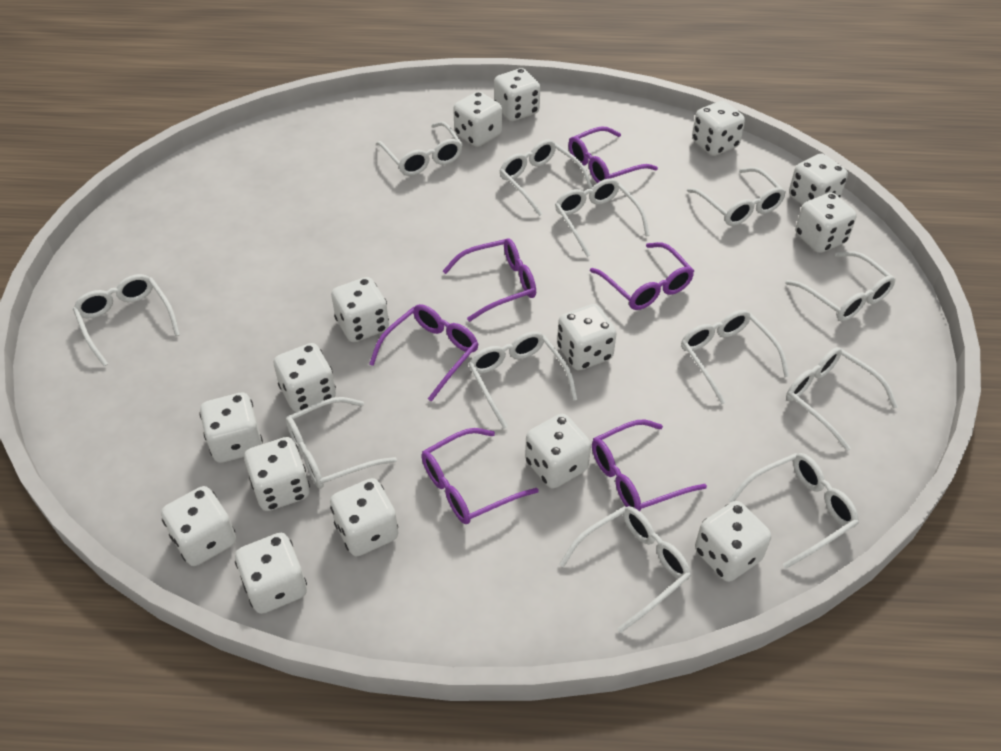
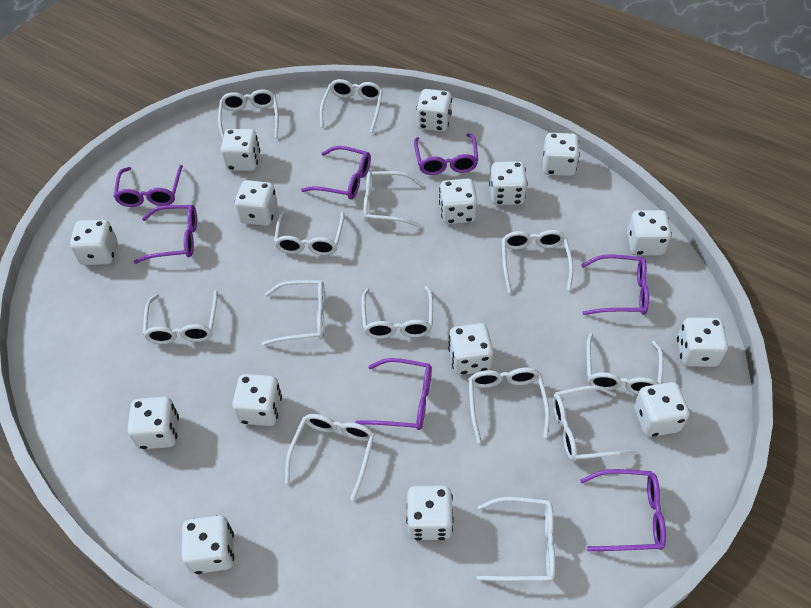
purple glasses: 6 -> 7
white glasses: 12 -> 13

